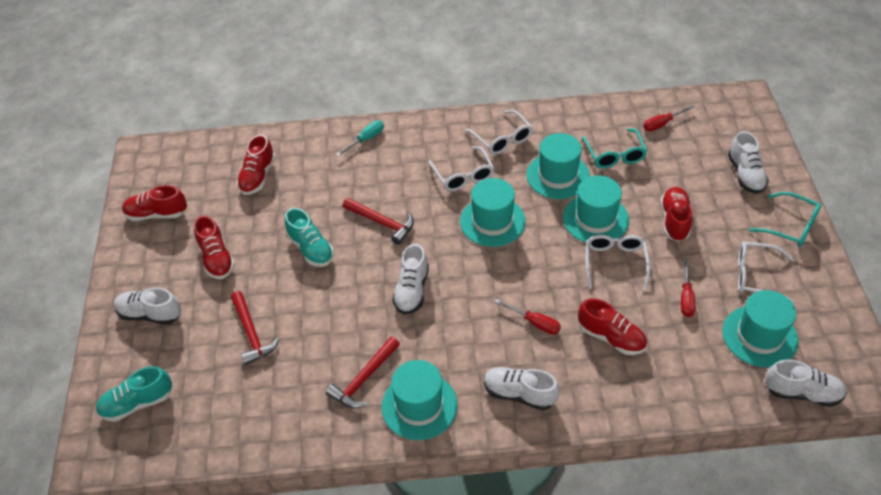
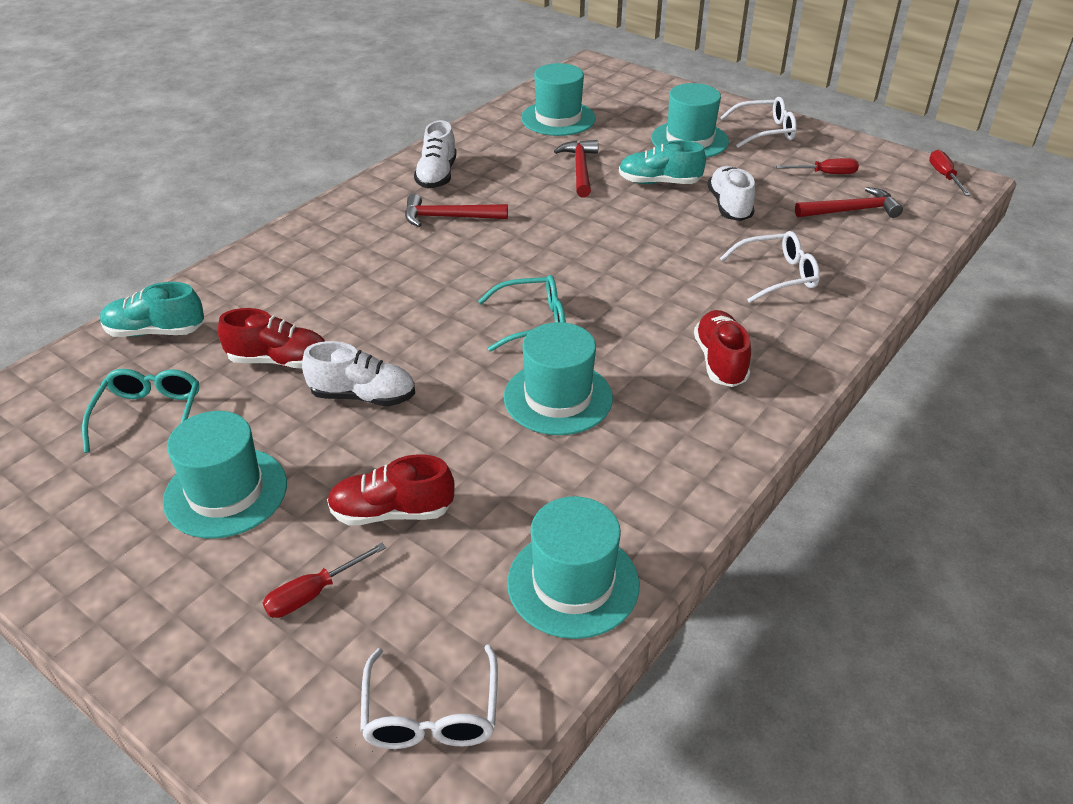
red shoe: 5 -> 3
turquoise screwdriver: 1 -> 0
white glasses: 4 -> 3
white shoe: 5 -> 3

